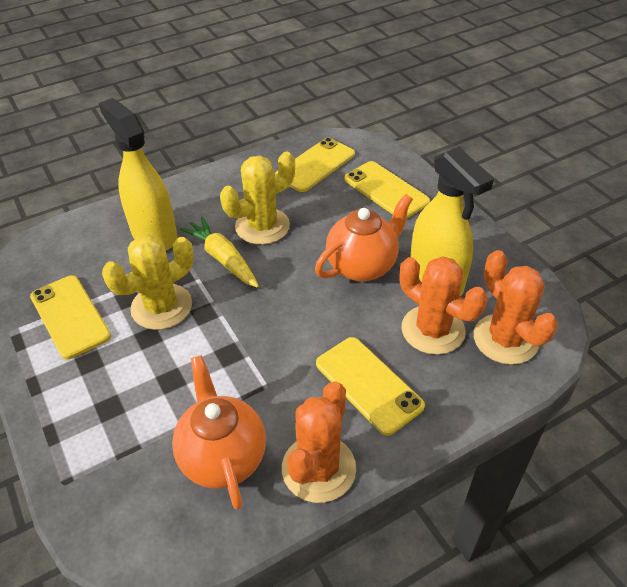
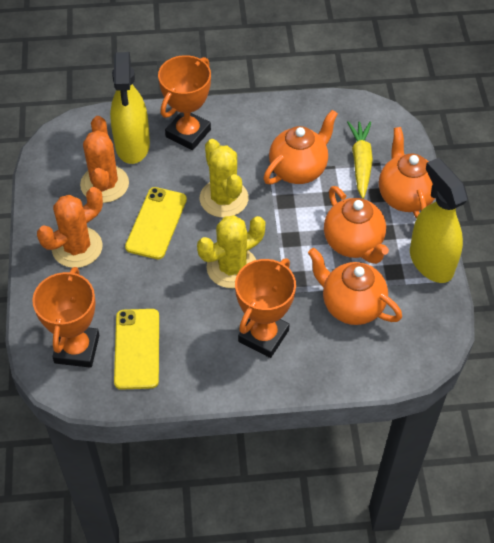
orange cactus: 3 -> 2
orange teapot: 2 -> 4
orange trophy: 0 -> 3
yellow phone: 4 -> 2

